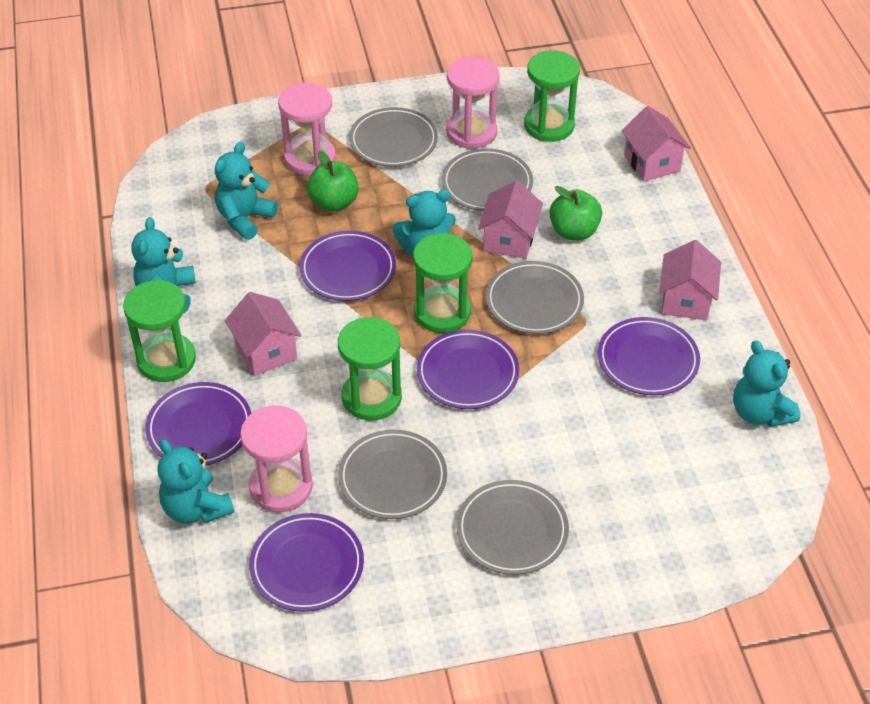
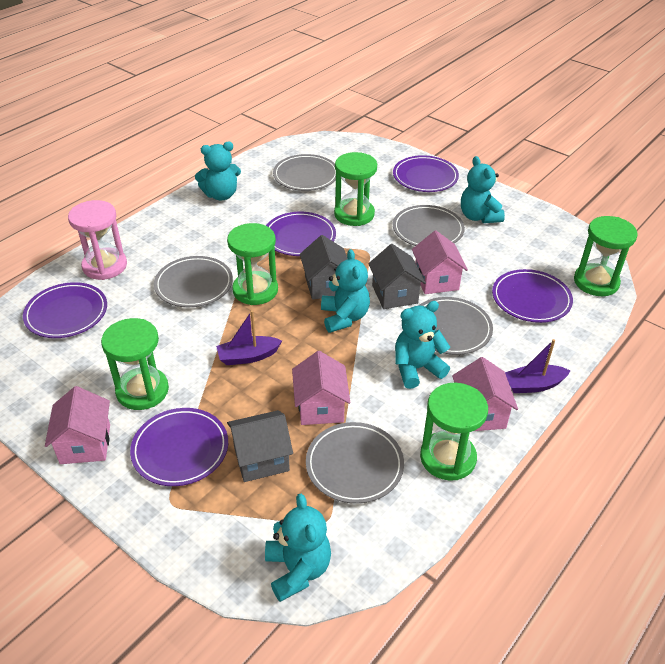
green apple: 2 -> 0
green hourglass: 4 -> 5
grey house: 0 -> 3
pink hourglass: 3 -> 1
purple boat: 0 -> 2

